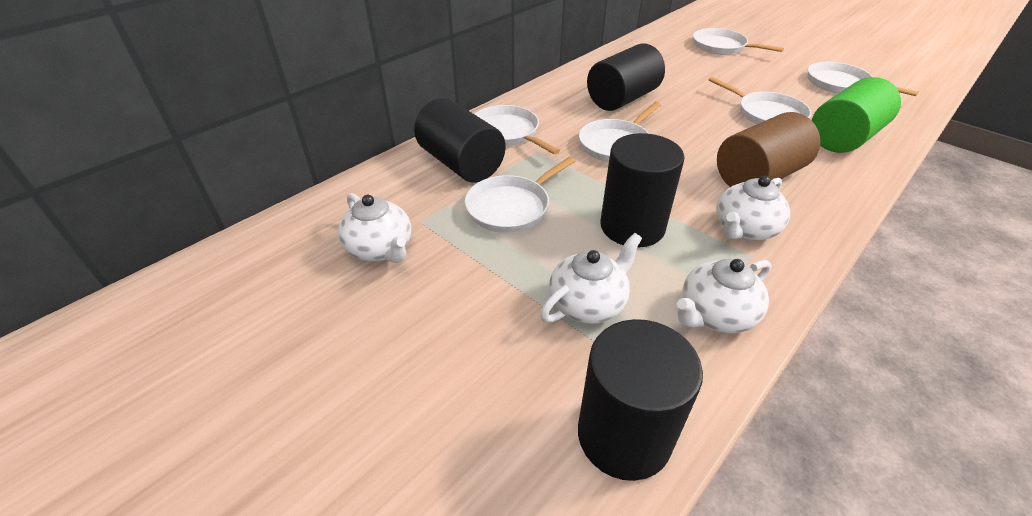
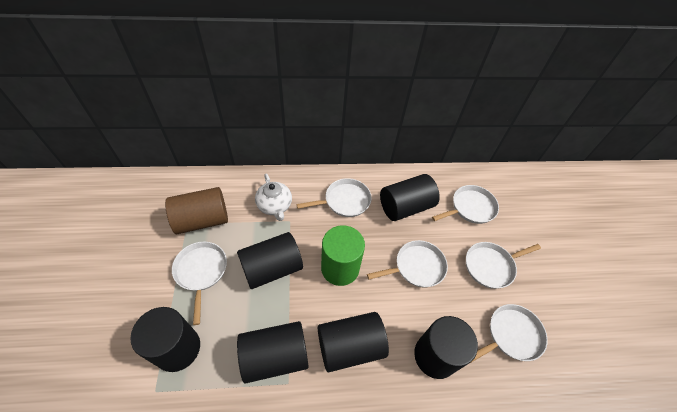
black cylinder: 4 -> 6
white teapot: 4 -> 1

